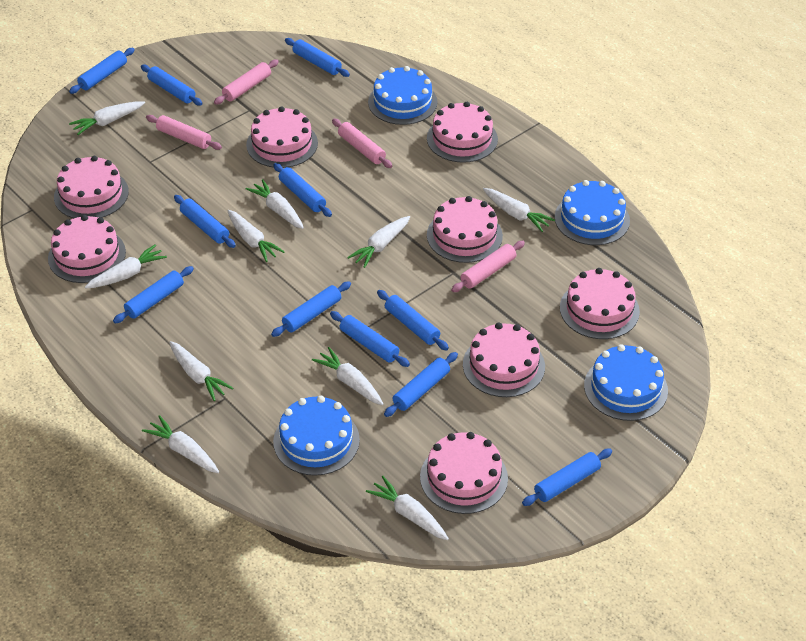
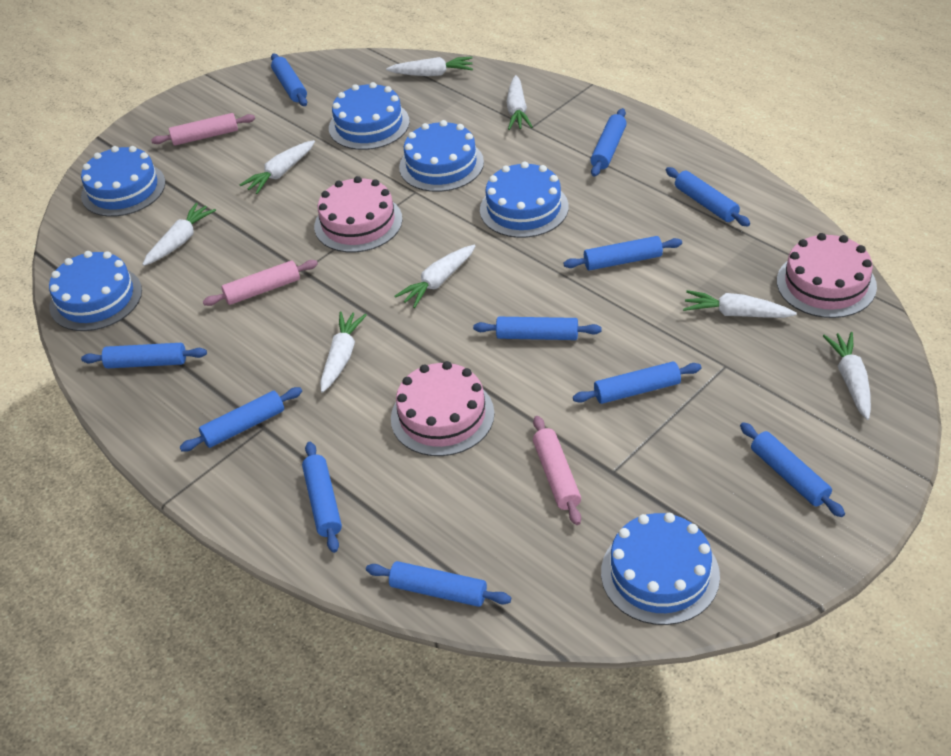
blue cake: 4 -> 6
pink cake: 8 -> 3
pink rolling pin: 4 -> 3
white carrot: 10 -> 8

